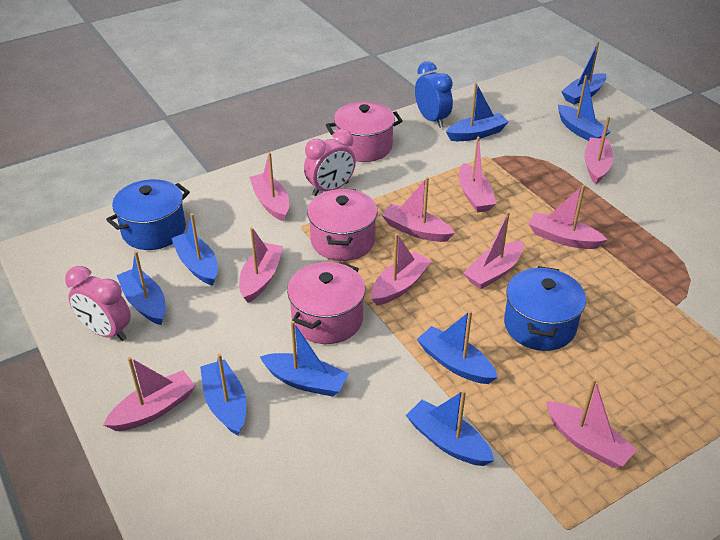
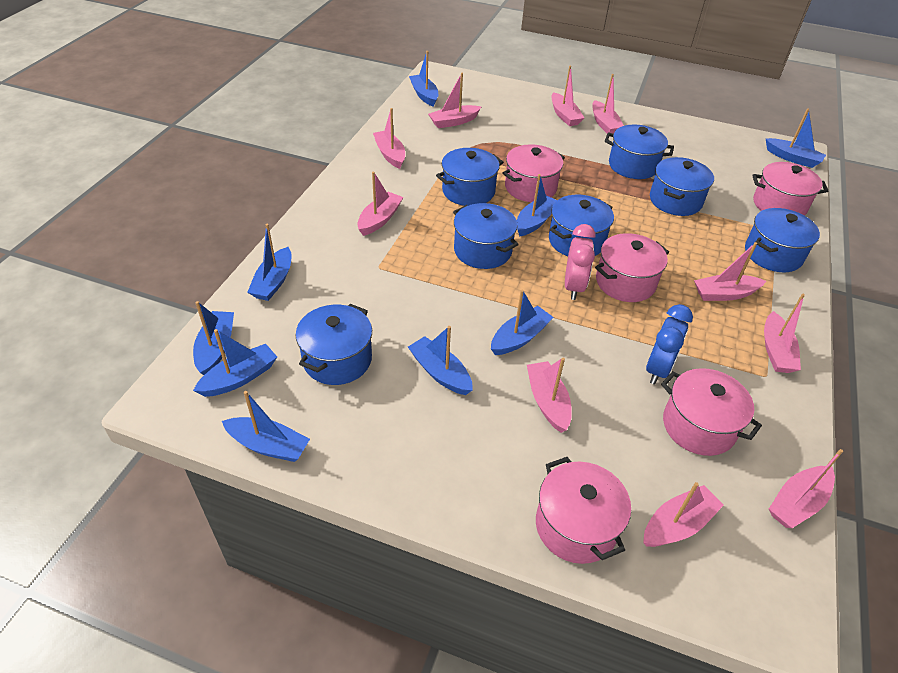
blue pot: 2 -> 7
pink clock: 2 -> 1
pink pot: 3 -> 5

